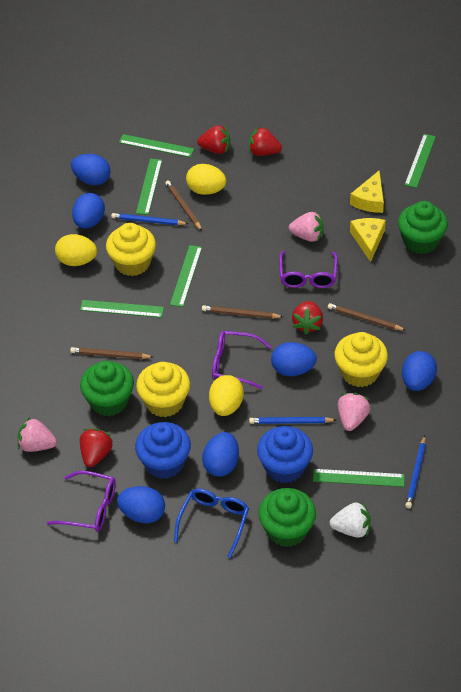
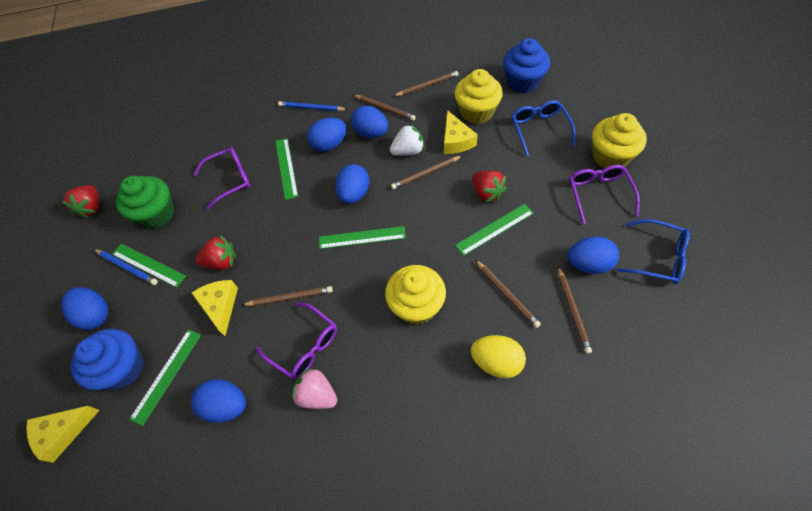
blue glasses: 1 -> 2
blue pencil: 3 -> 2
brown pencil: 4 -> 6
green cupcake: 3 -> 1
green ruler: 6 -> 5
pink strawberry: 3 -> 1
red strawberry: 4 -> 3
yellow cheese: 2 -> 3
yellow egg: 3 -> 1

